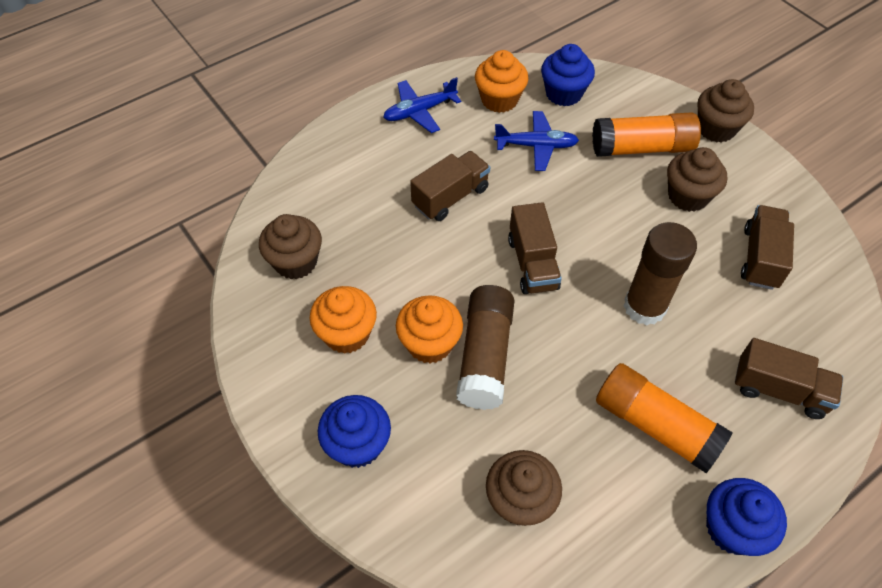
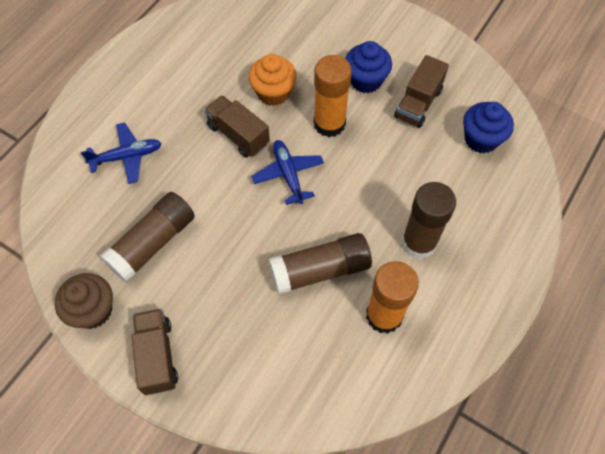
blue cupcake: 3 -> 2
brown cupcake: 4 -> 1
brown glue stick: 2 -> 3
brown truck: 4 -> 3
orange cupcake: 3 -> 1

